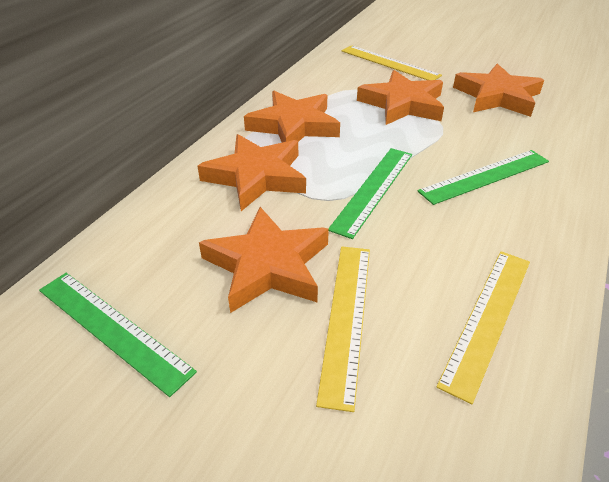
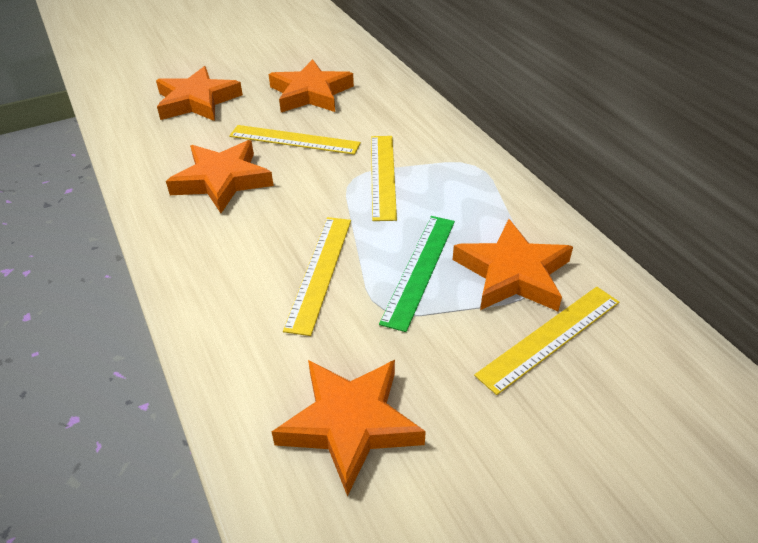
green ruler: 3 -> 1
yellow ruler: 3 -> 4

